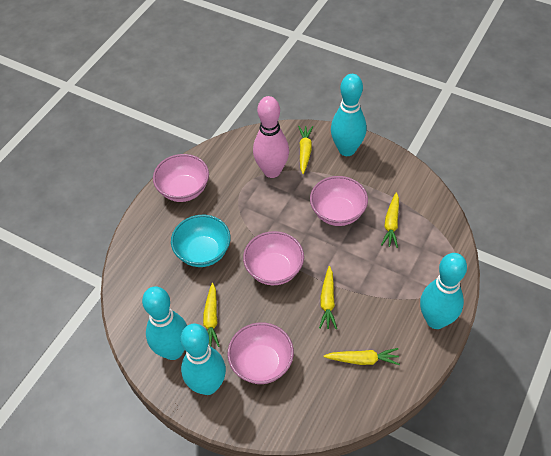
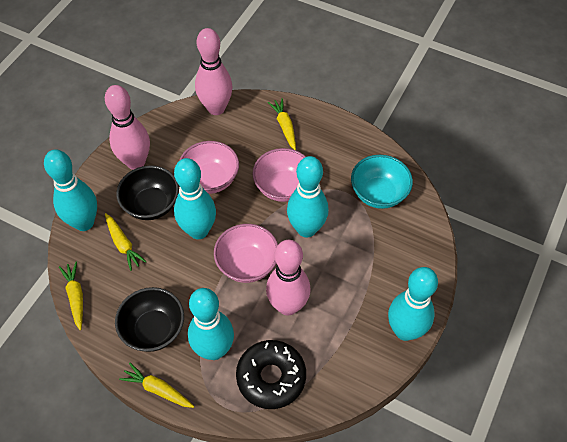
black bowl: 0 -> 2
black donut: 0 -> 1
pink bowl: 4 -> 3
pink bowling pin: 1 -> 3
turquoise bowling pin: 4 -> 5
yellow carrot: 5 -> 4

